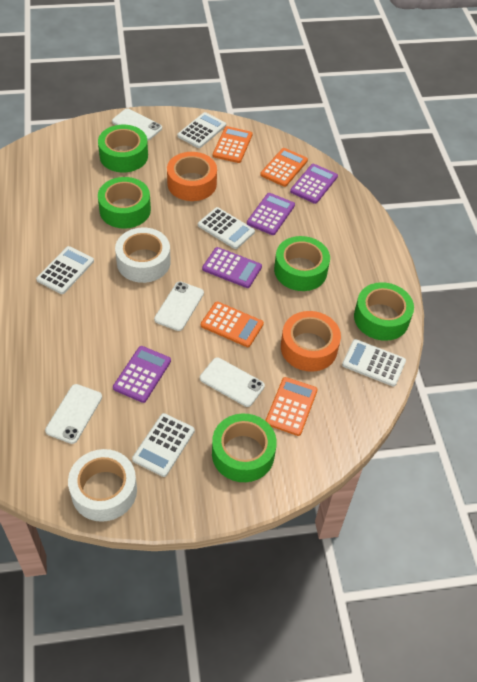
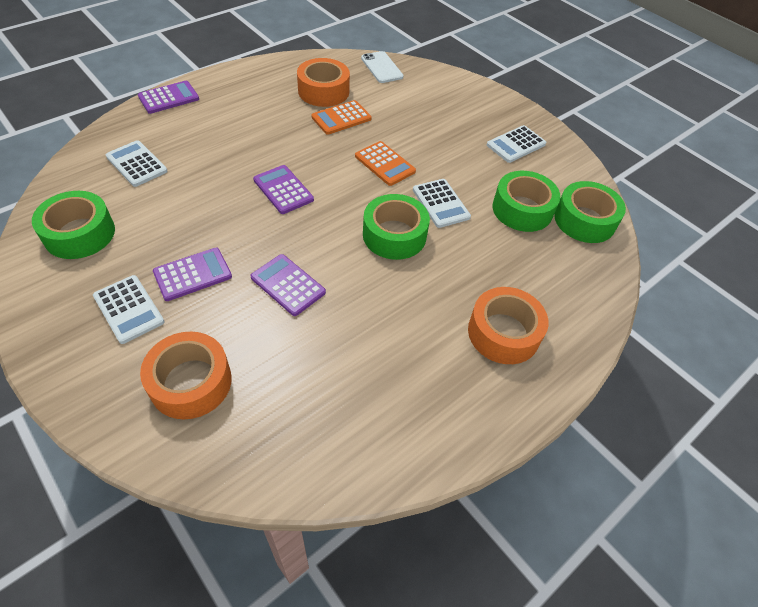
green tape: 5 -> 4
orange calculator: 4 -> 2
orange tape: 2 -> 3
white calculator: 5 -> 4
white phone: 4 -> 1
white tape: 2 -> 0

